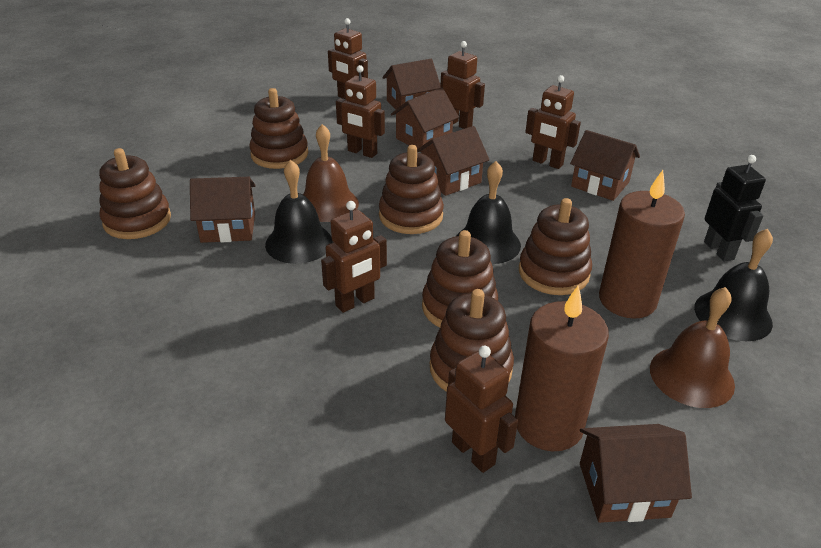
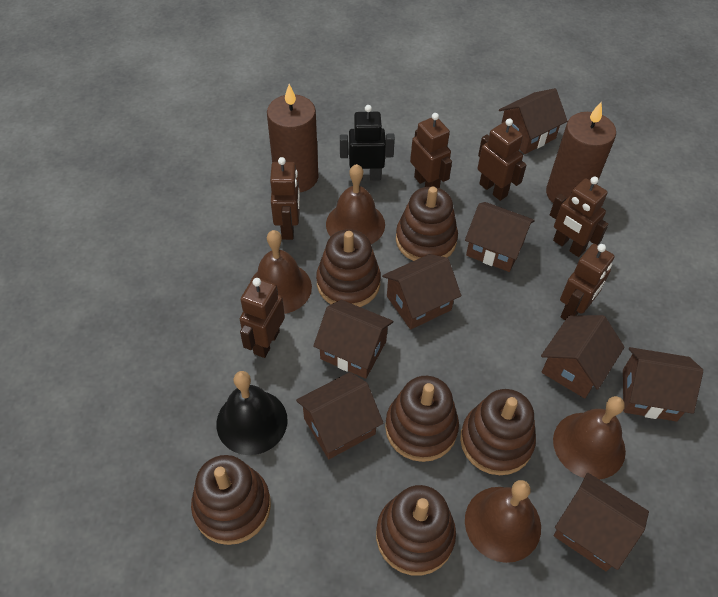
black bell: 3 -> 1
brown bell: 2 -> 4
brown house: 6 -> 8

